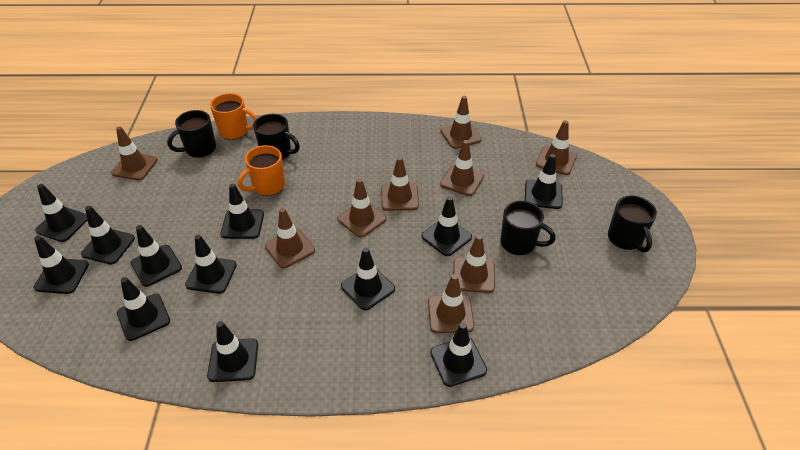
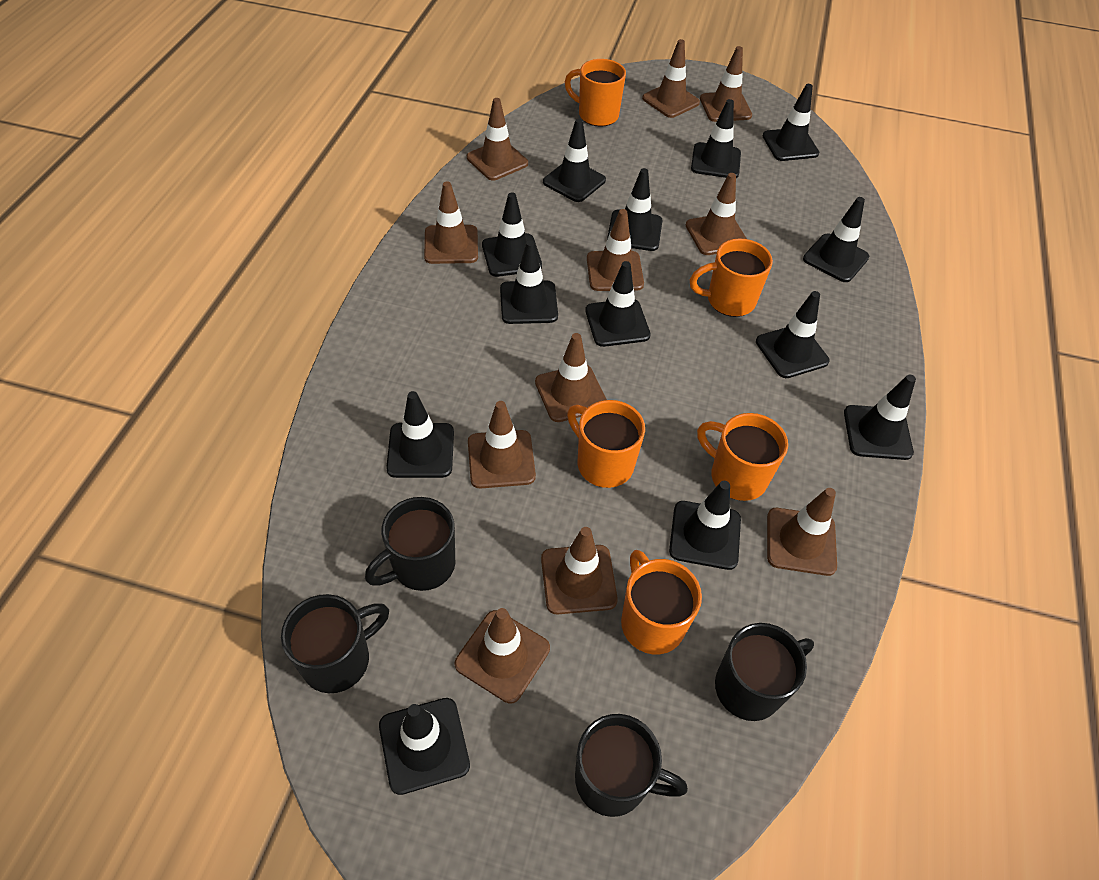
black traffic cone: 12 -> 13
brown traffic cone: 9 -> 11
orange mug: 2 -> 5

